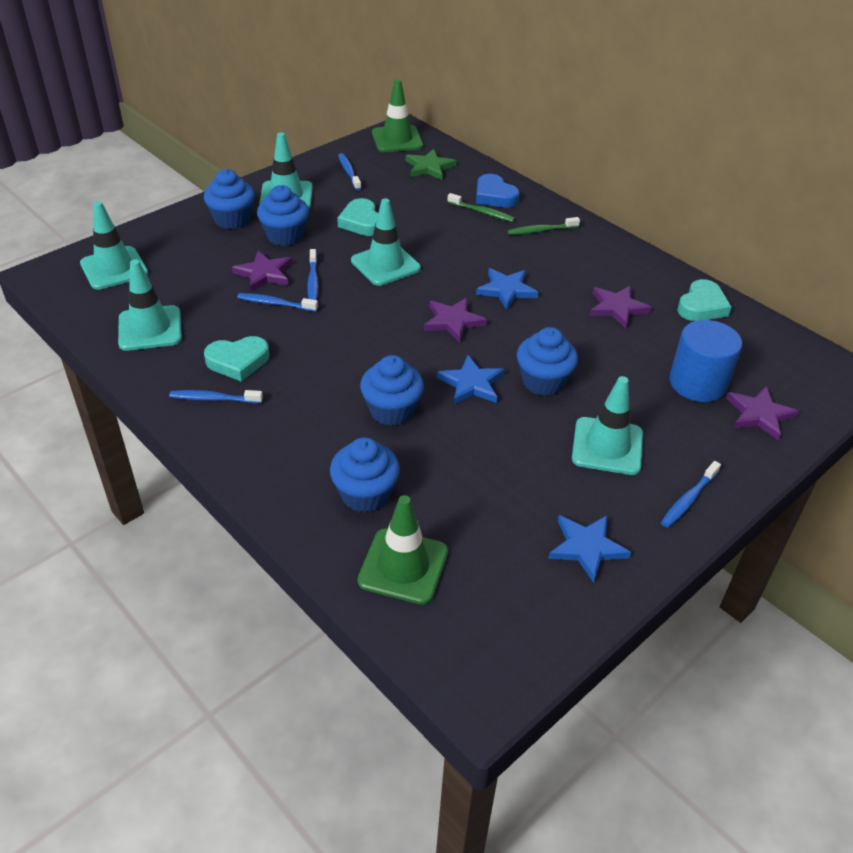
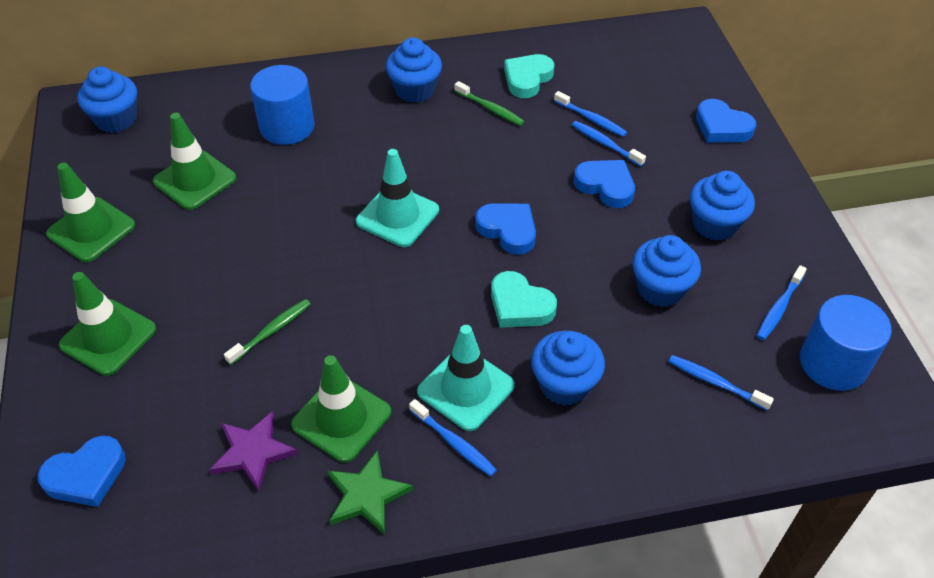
blue cylinder: 1 -> 2
blue heart: 1 -> 4
blue star: 3 -> 0
green traffic cone: 2 -> 4
purple star: 4 -> 1
turquoise heart: 3 -> 2
turquoise traffic cone: 5 -> 2

